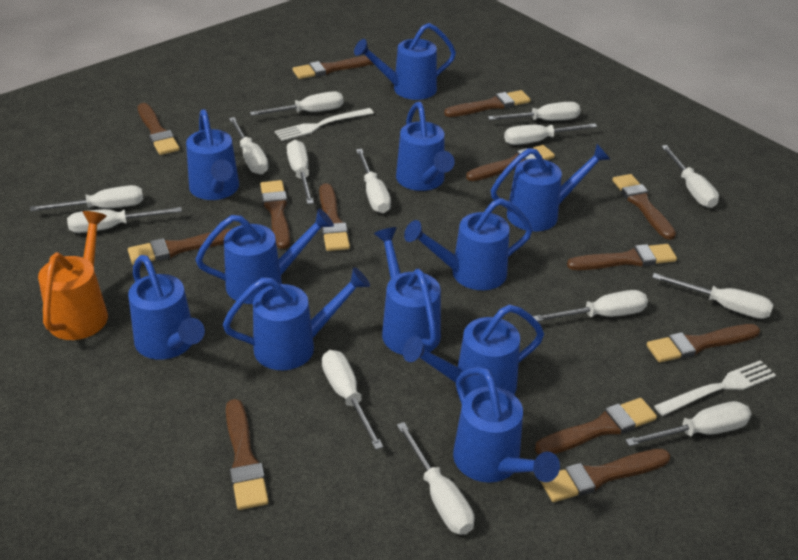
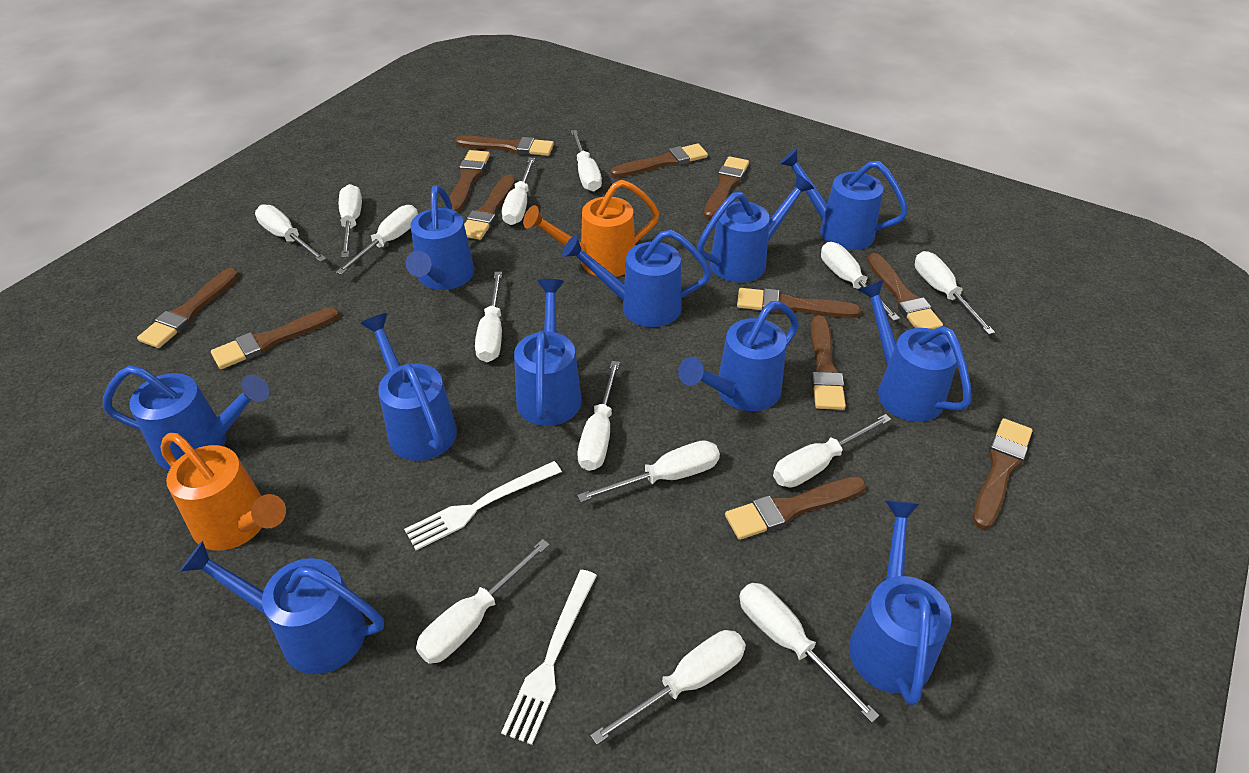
brown brush: 13 -> 12
orange watering can: 1 -> 2

